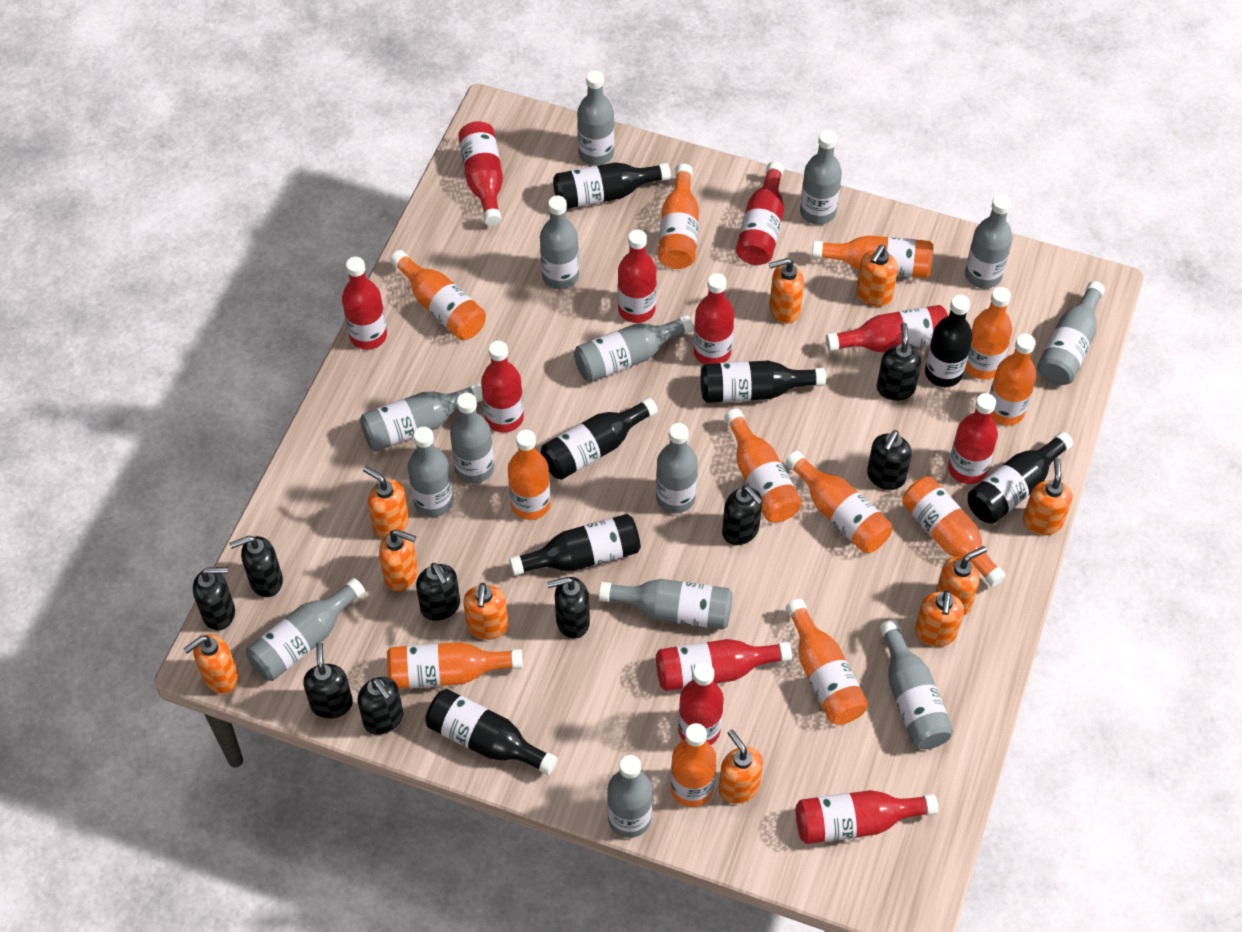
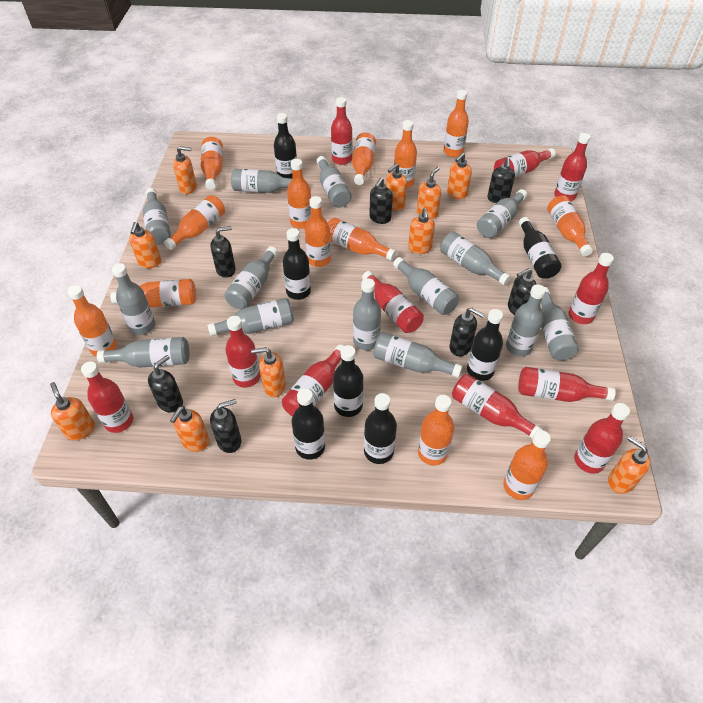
black soap dispenser: 9 -> 7
orange bottle: 12 -> 13

